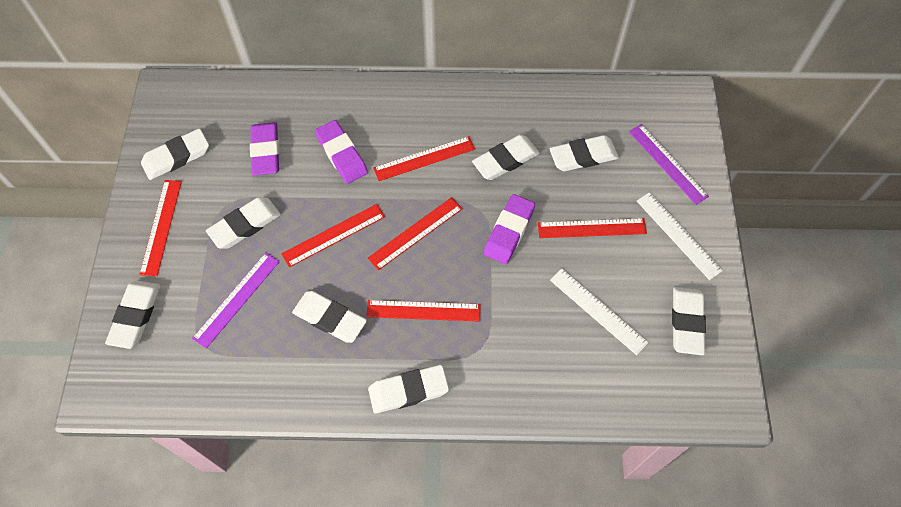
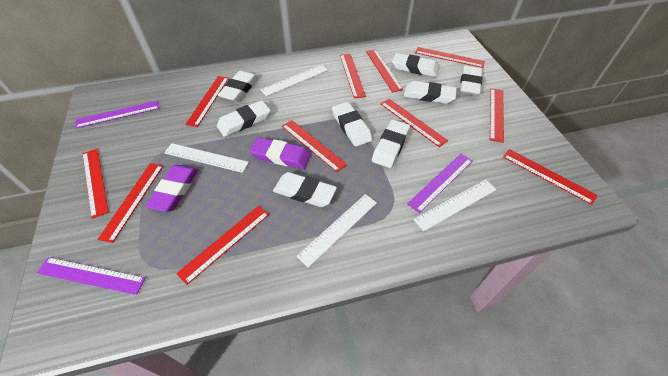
purple eraser: 3 -> 2
purple ruler: 2 -> 3
red ruler: 6 -> 11
white ruler: 2 -> 4

